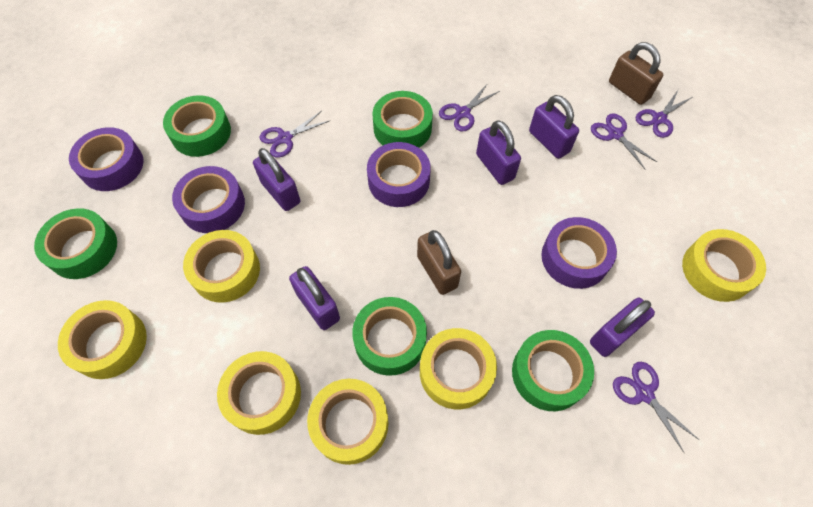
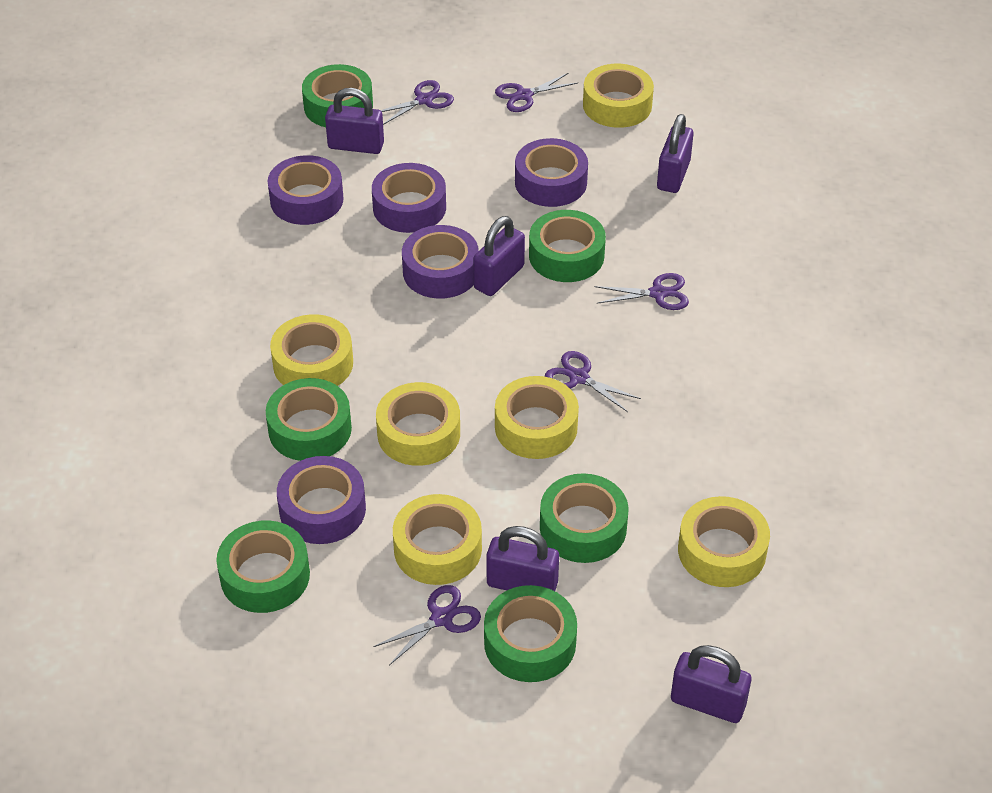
brown padlock: 2 -> 0
green tape: 5 -> 6
purple tape: 4 -> 5

